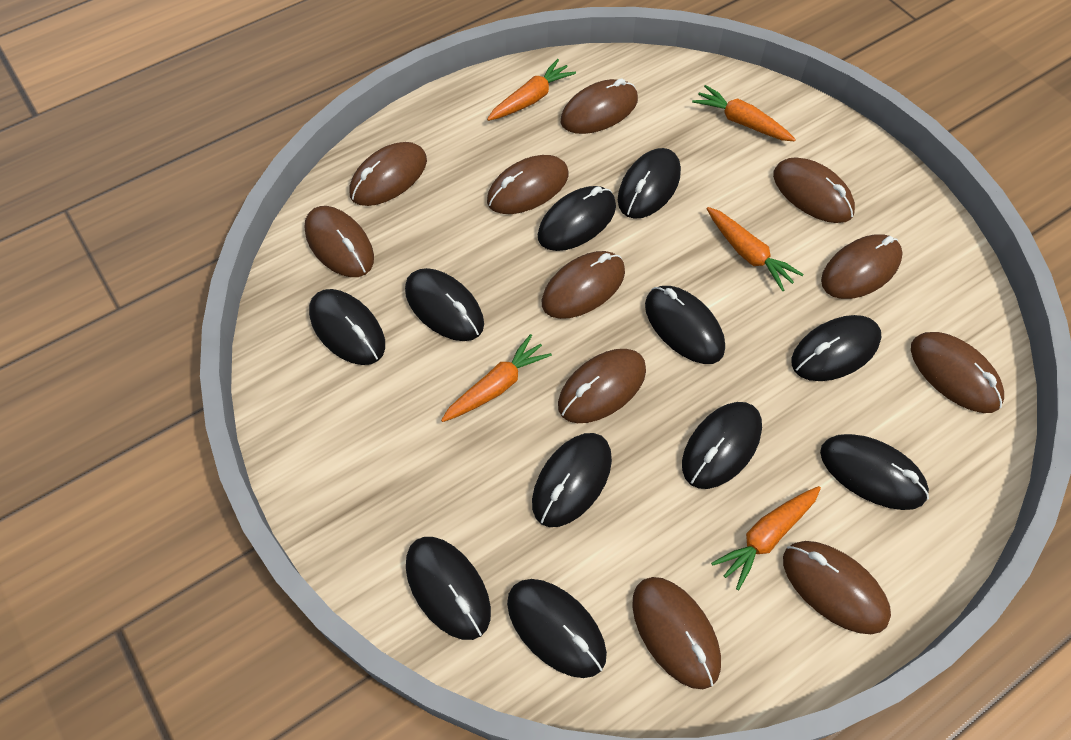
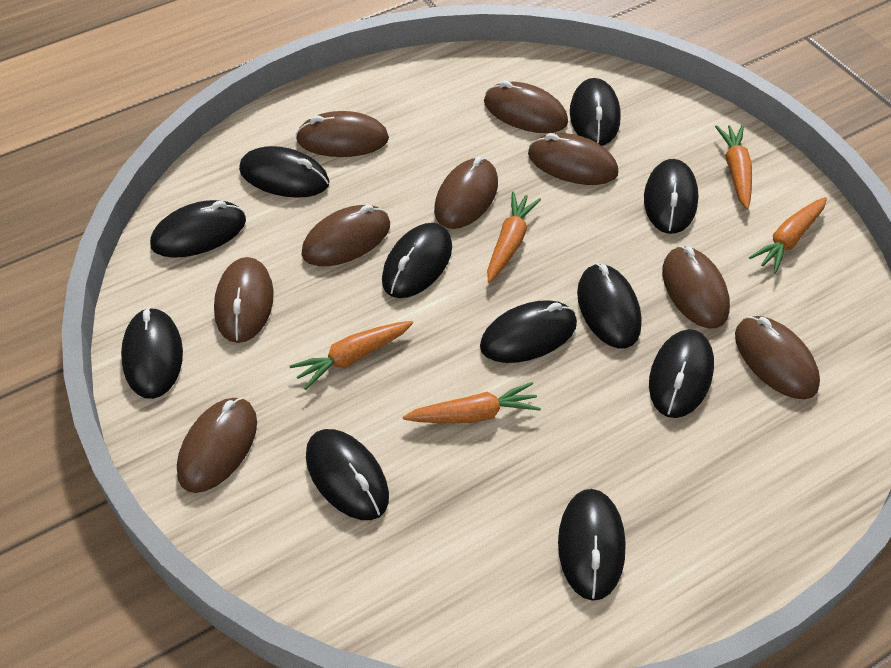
brown mouse: 11 -> 9

